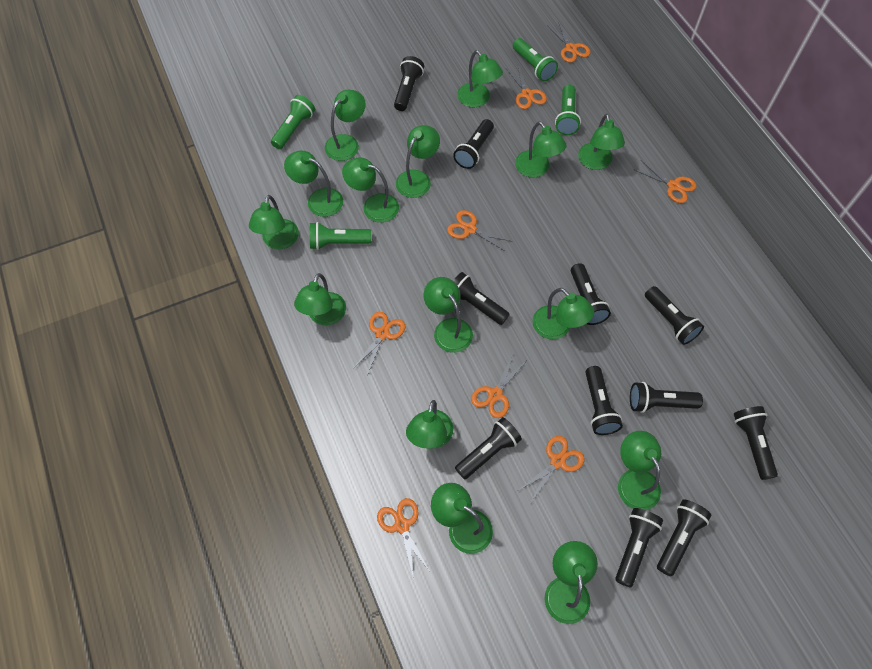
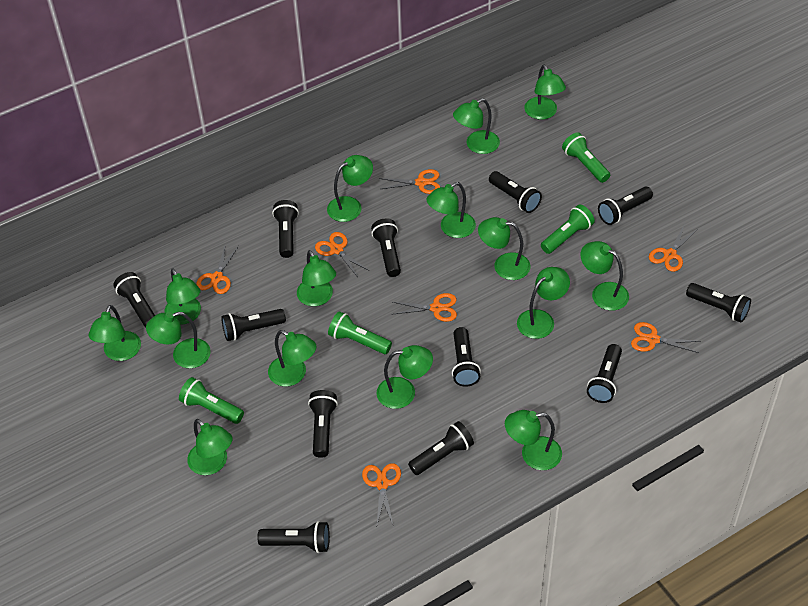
black flashlight: 11 -> 12
orange scissors: 8 -> 7

